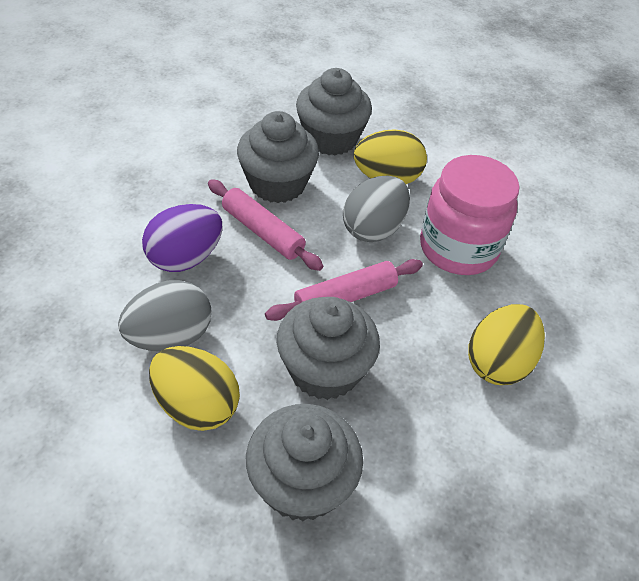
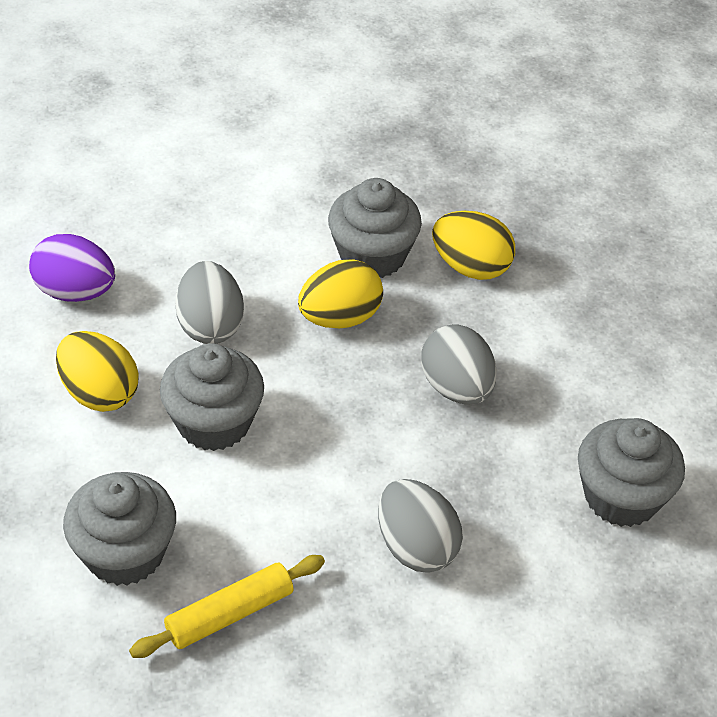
grey egg: 2 -> 3
pink jar: 1 -> 0
pink rolling pin: 2 -> 0
yellow rolling pin: 0 -> 1

